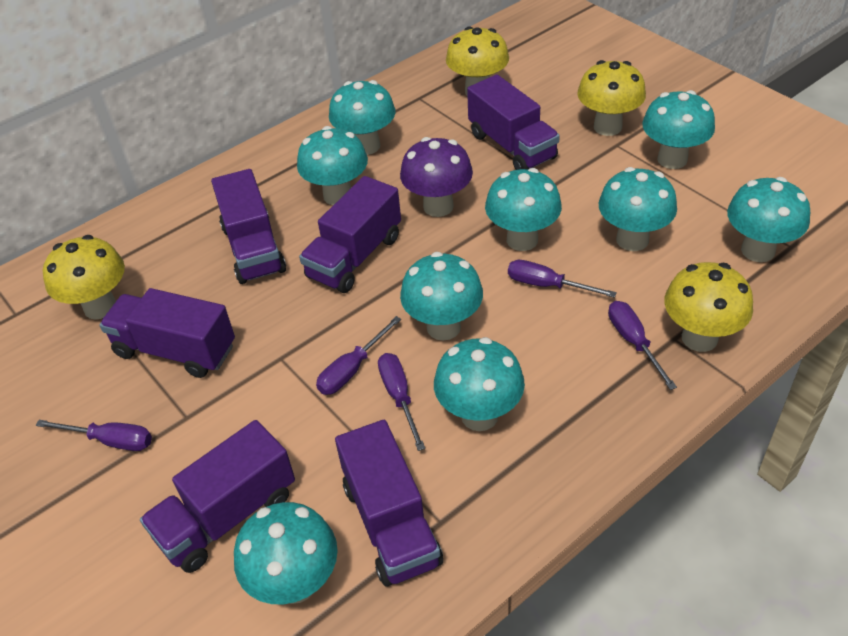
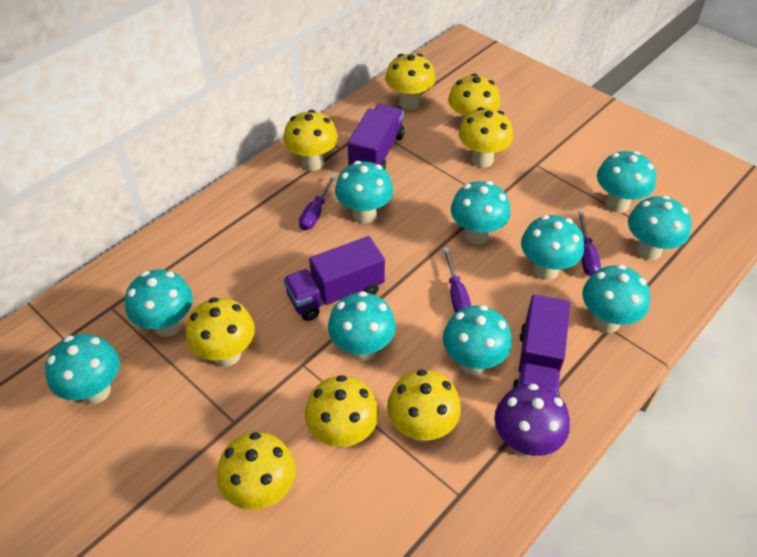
purple screwdriver: 5 -> 3
purple truck: 6 -> 3
turquoise mushroom: 9 -> 10
yellow mushroom: 4 -> 8

